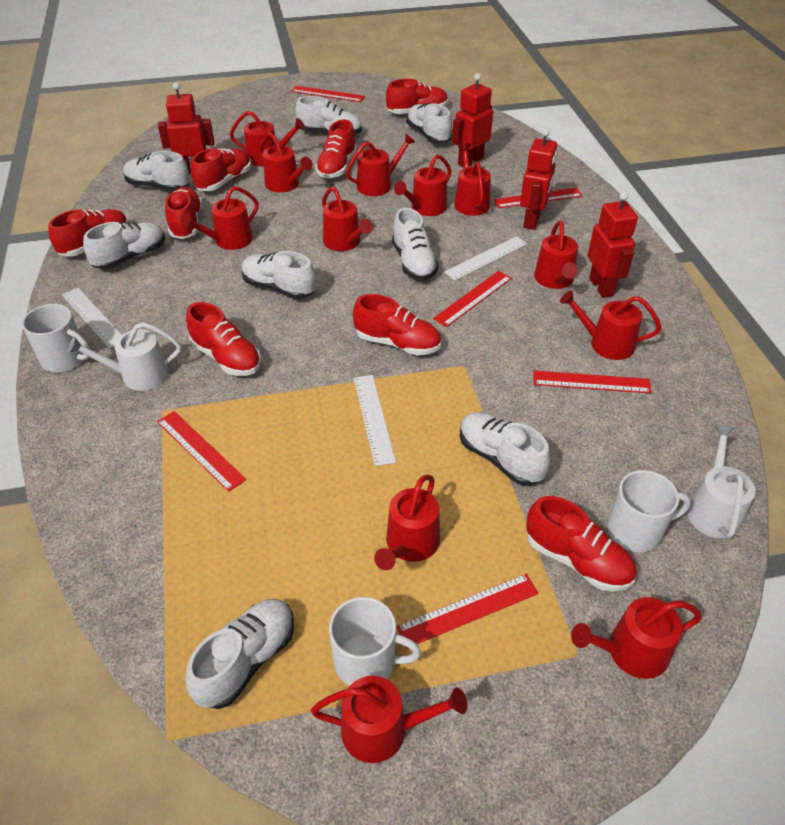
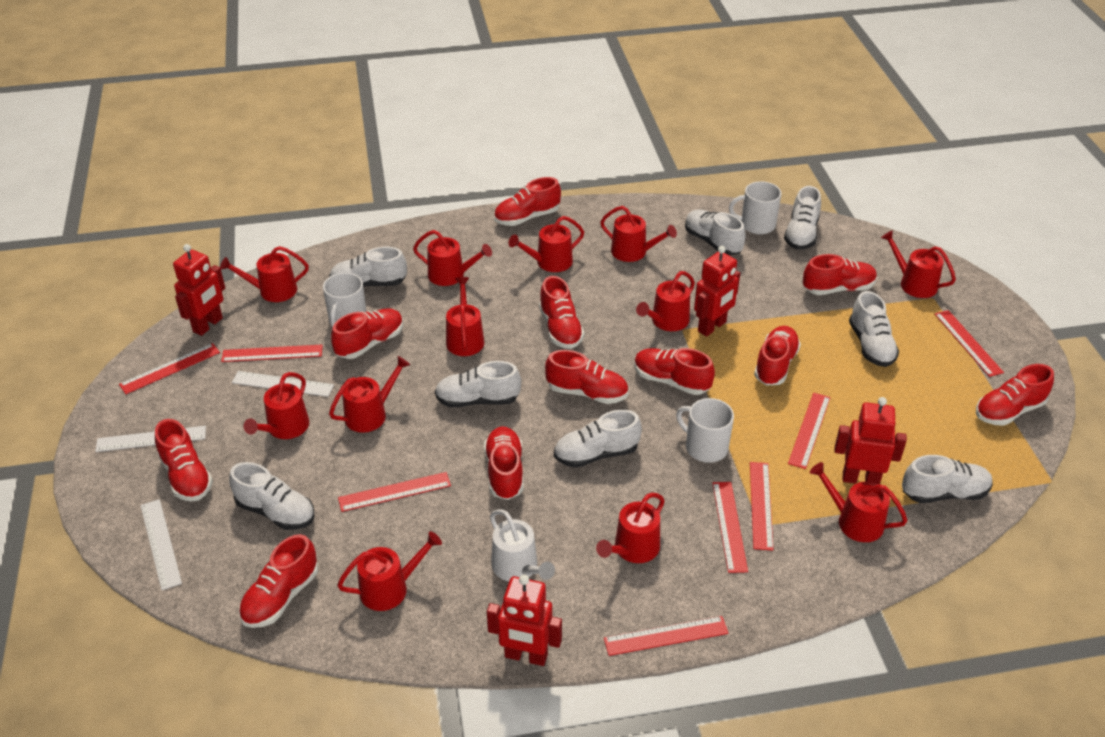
red ruler: 6 -> 8
red shoe: 8 -> 11
white watering can: 2 -> 1

